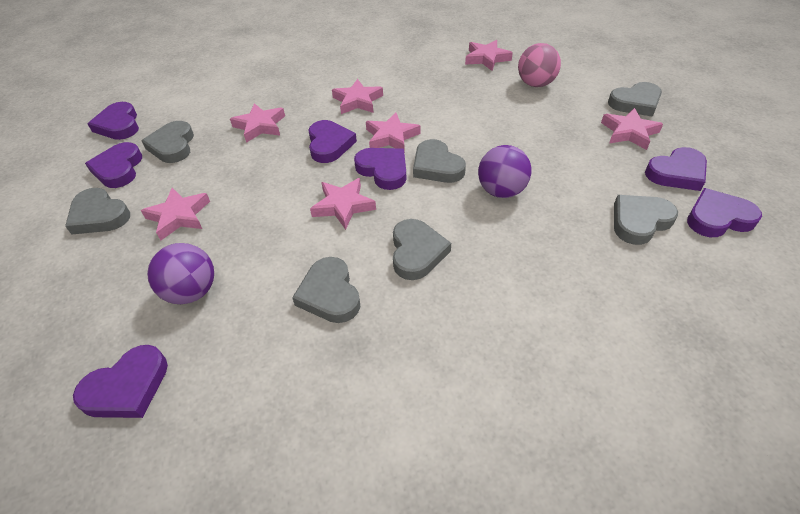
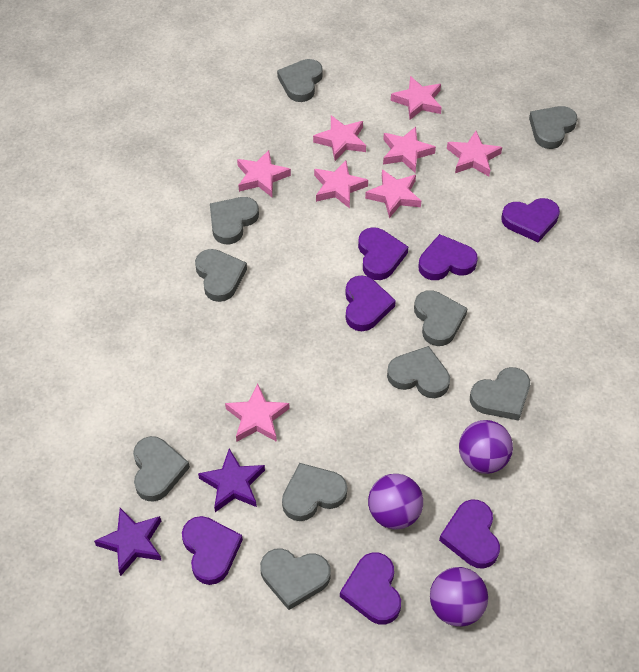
grey heart: 7 -> 10
pink ball: 1 -> 0
pink star: 7 -> 8
purple ball: 2 -> 3
purple star: 0 -> 2

